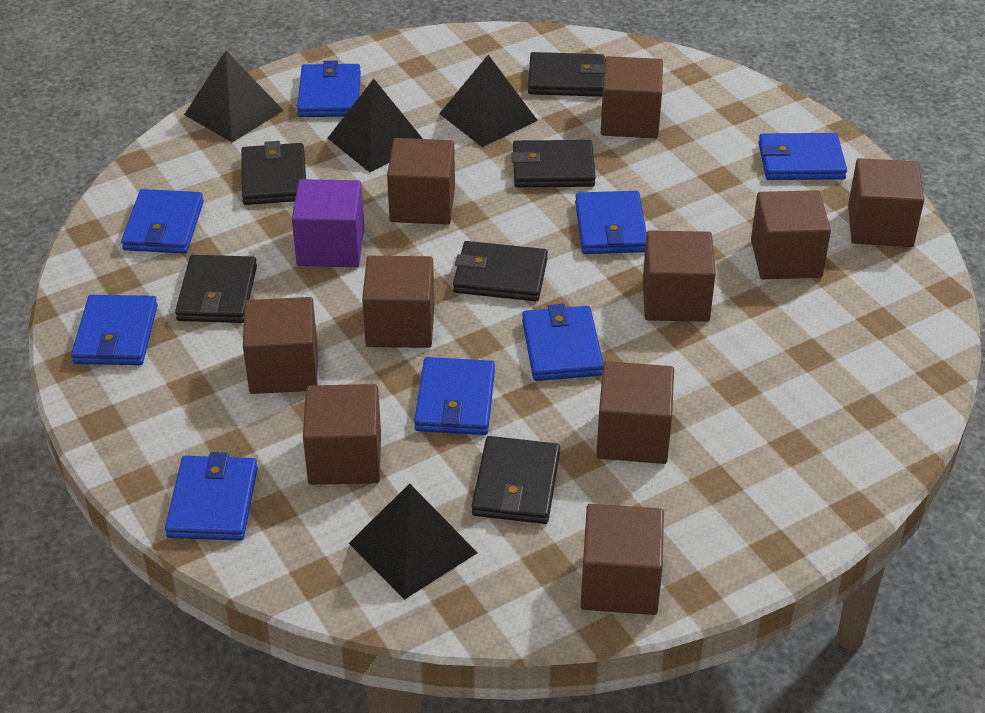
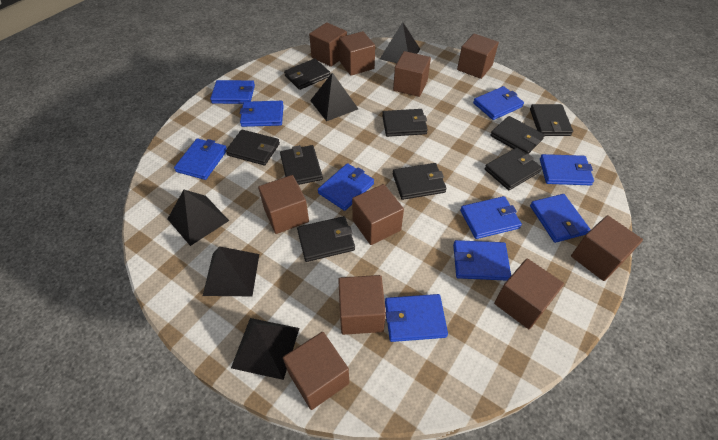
black pyramid: 4 -> 5
black wallet: 6 -> 9
blue wallet: 8 -> 10
purple cube: 1 -> 0

